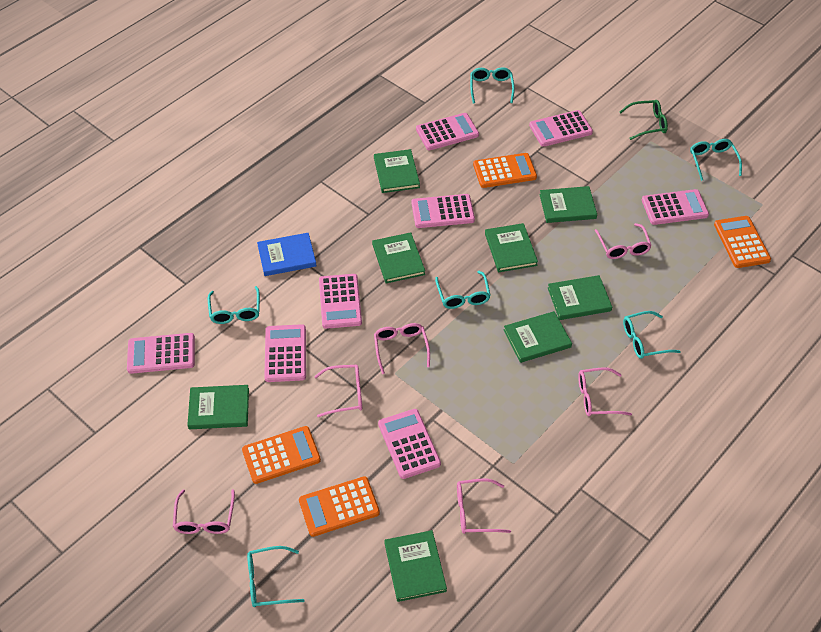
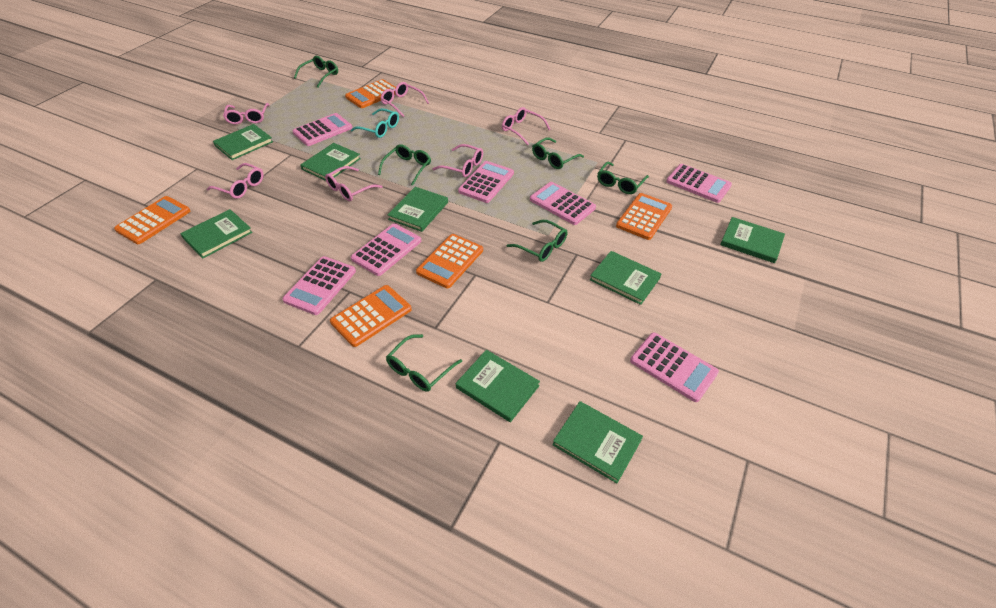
blue book: 1 -> 0
green glasses: 1 -> 6
orange calculator: 4 -> 5
pink calculator: 8 -> 7
turquoise glasses: 6 -> 1

